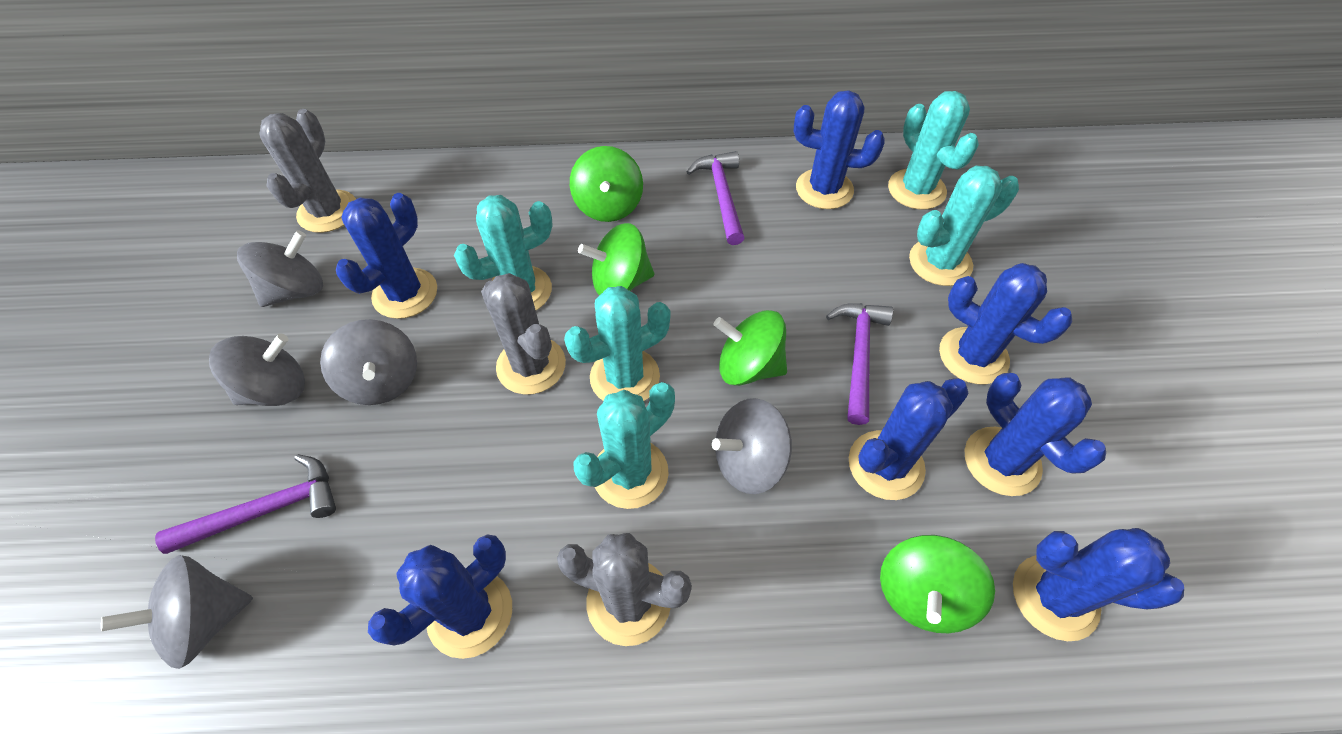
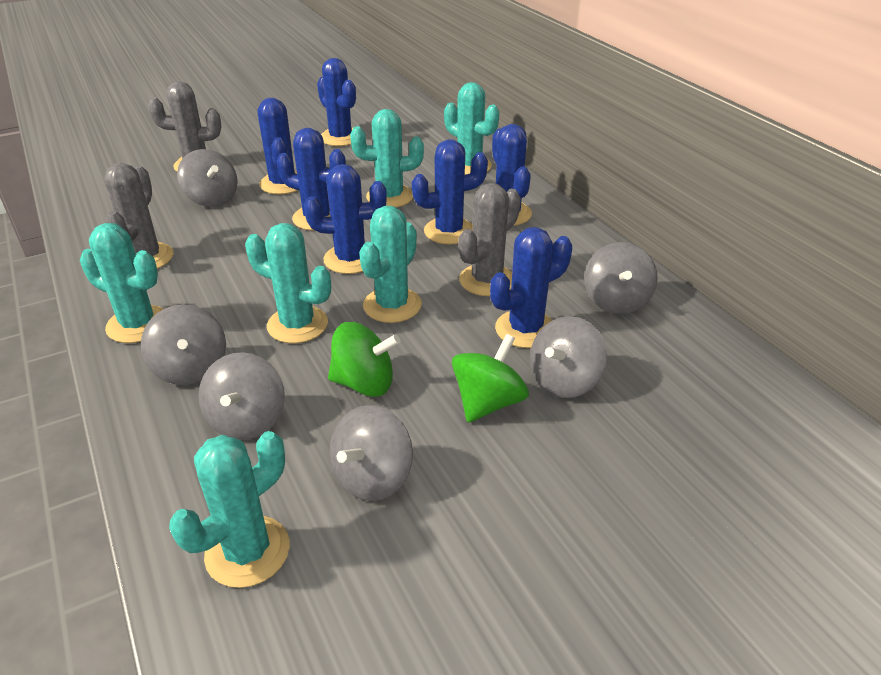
green spinning top: 4 -> 2
grey spinning top: 5 -> 6
purple hammer: 3 -> 0
turquoise cactus: 5 -> 6

